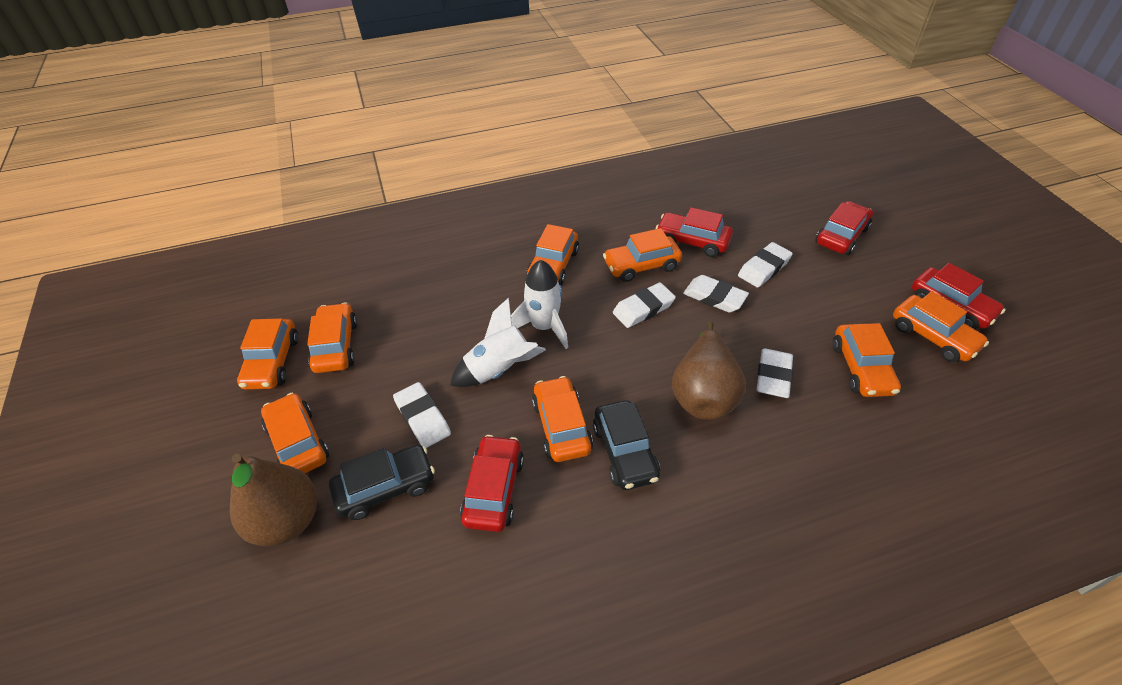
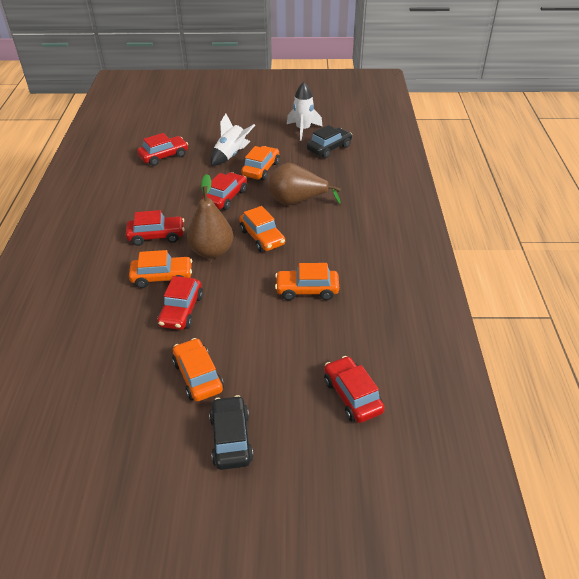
orange car: 8 -> 5
red car: 4 -> 5
white eraser: 5 -> 0

